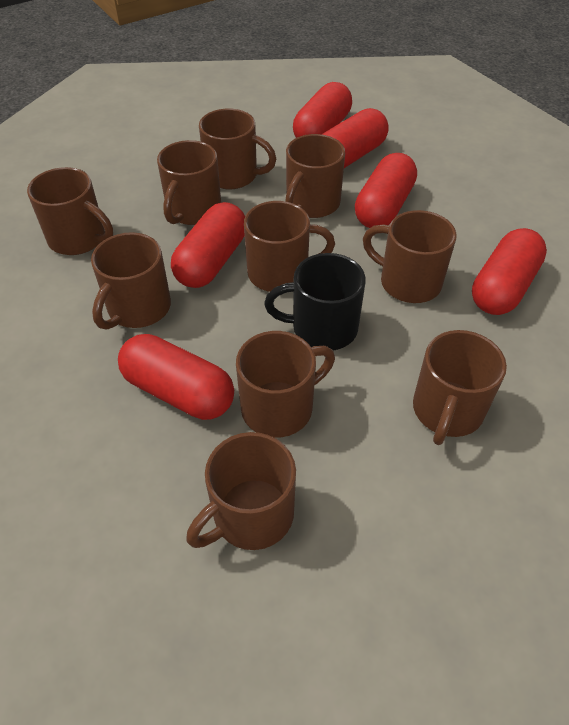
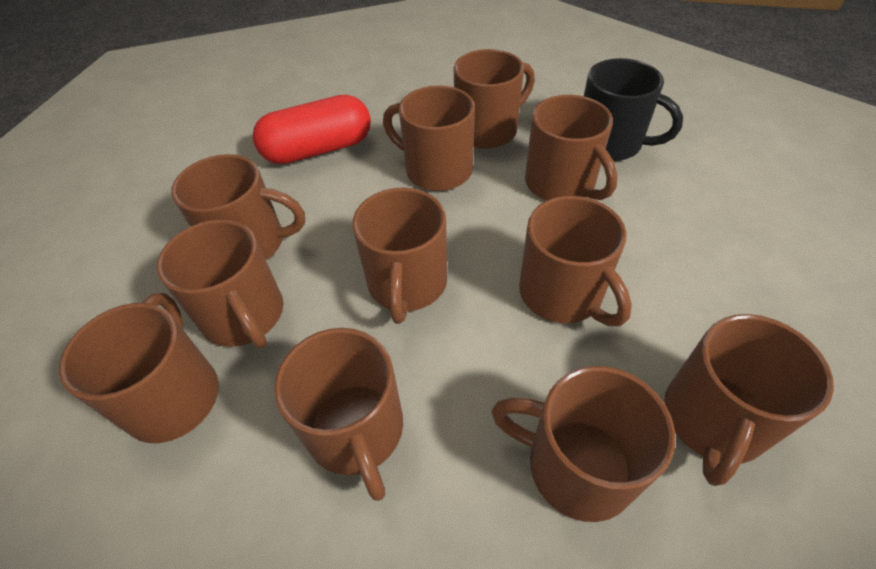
brown mug: 10 -> 11
red capsule: 6 -> 1

